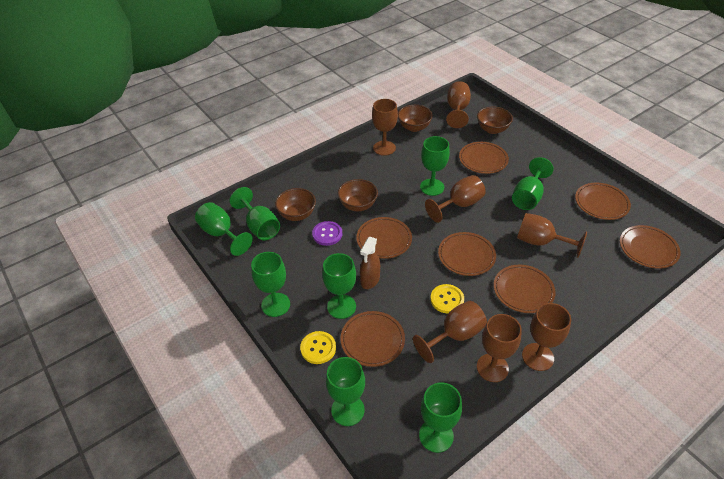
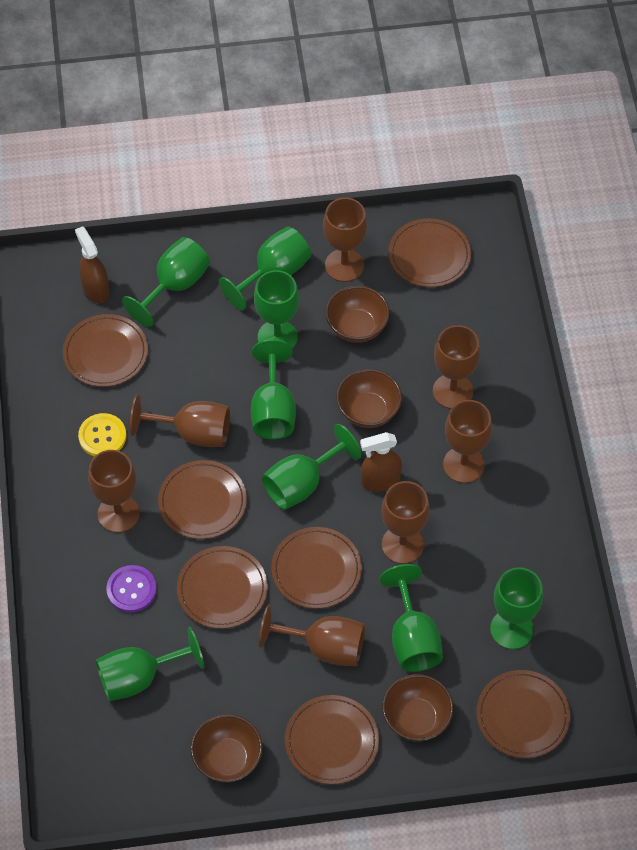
brown spray bottle: 1 -> 2
yellow button: 2 -> 1

